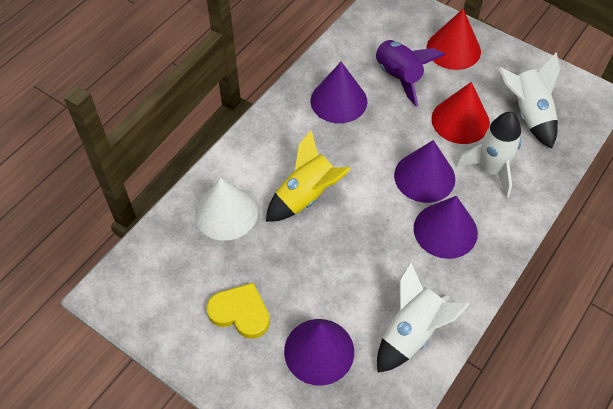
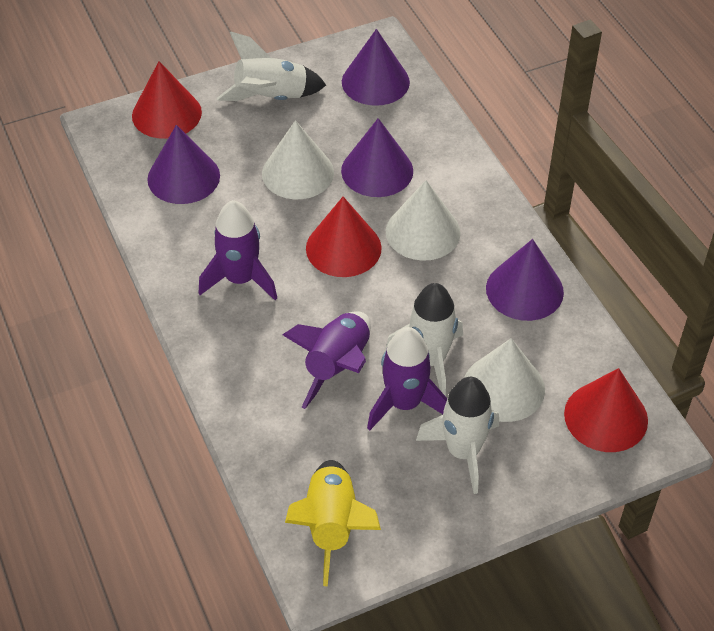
purple rocket: 1 -> 3
red cone: 2 -> 3
white cone: 1 -> 3
yellow heart: 1 -> 0

